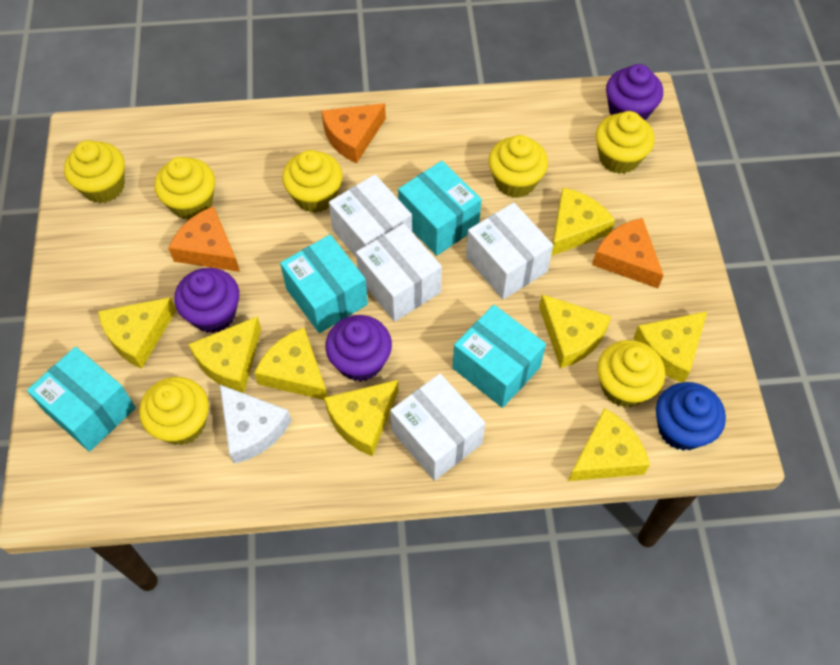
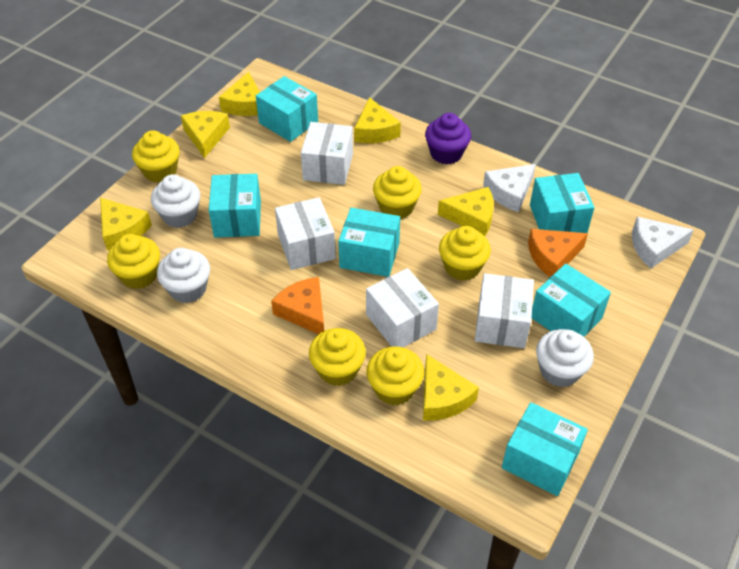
blue cupcake: 1 -> 0
orange cheese: 3 -> 2
purple cupcake: 3 -> 1
turquoise box: 4 -> 6
white cheese: 1 -> 2
white cupcake: 0 -> 3
yellow cheese: 8 -> 6
yellow cupcake: 7 -> 6

